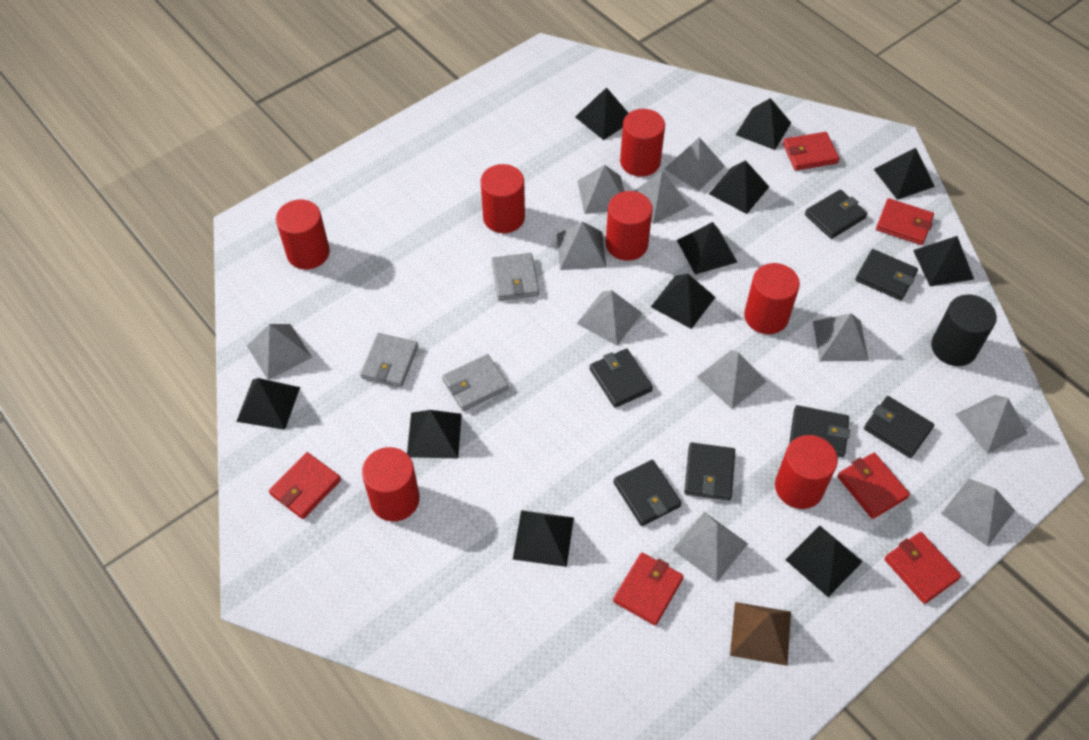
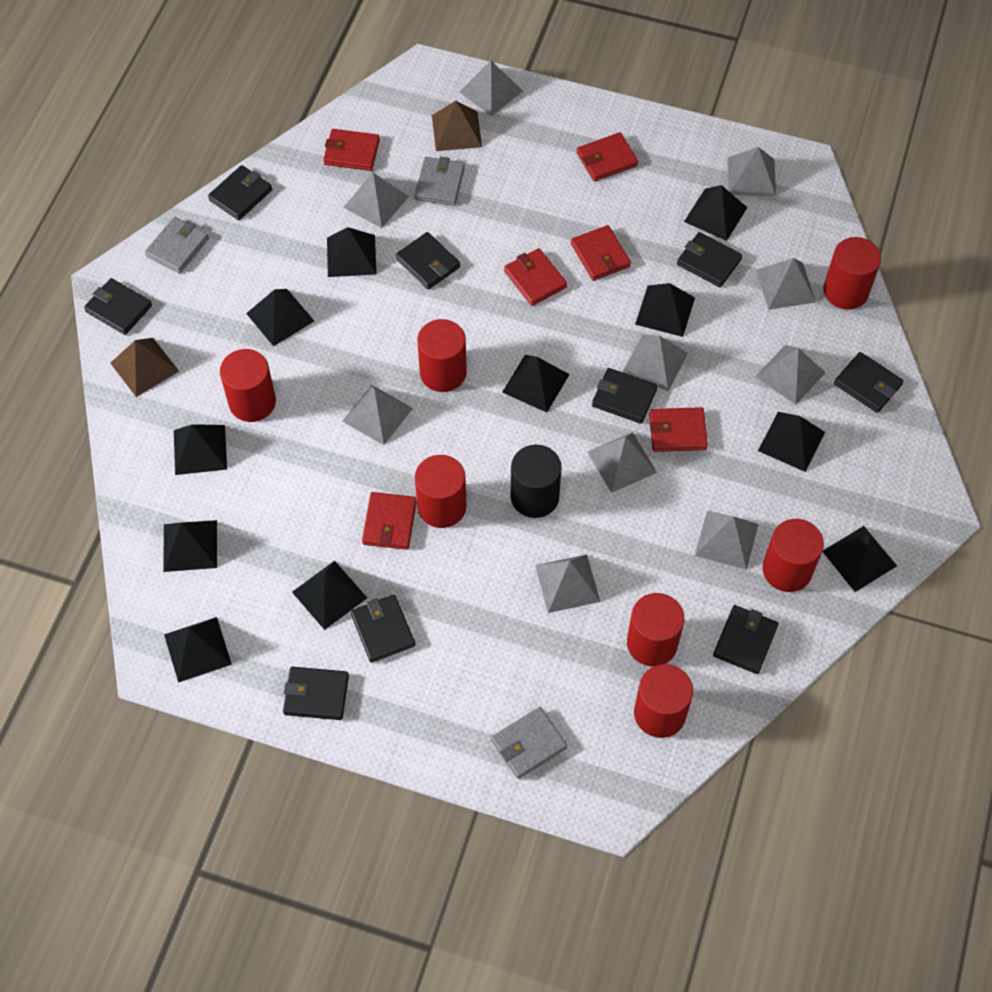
black wallet: 7 -> 9
brown pyramid: 1 -> 2
grey pyramid: 11 -> 10

